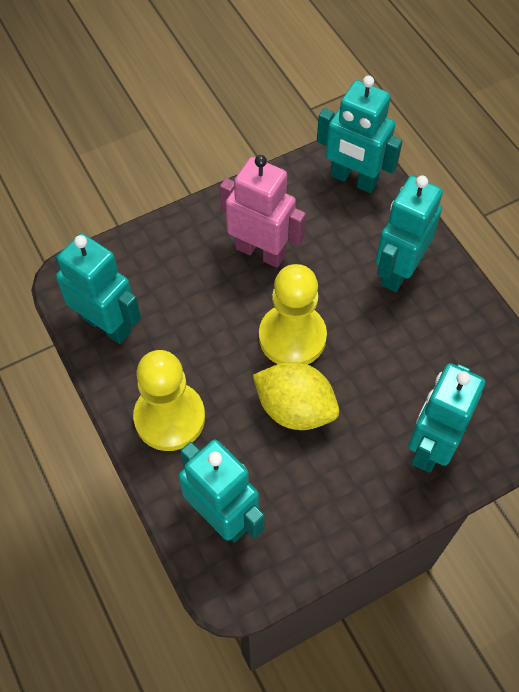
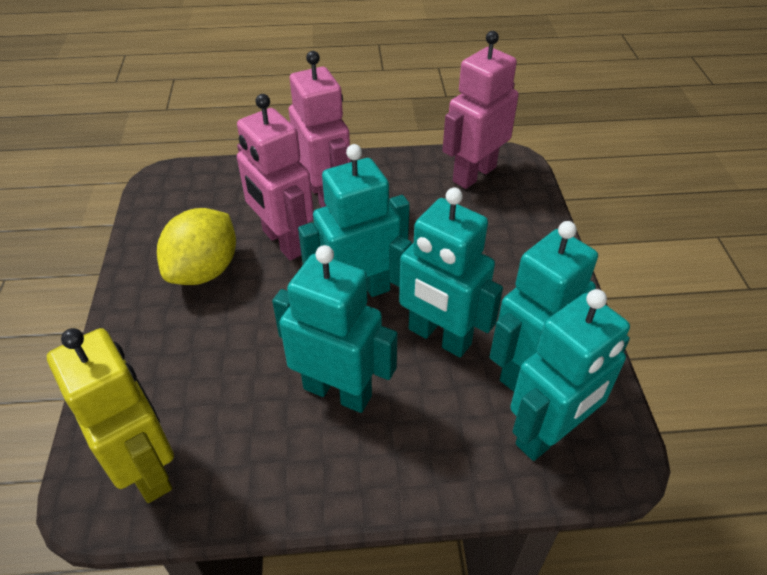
pink robot: 1 -> 3
yellow pawn: 2 -> 0
yellow robot: 0 -> 1

